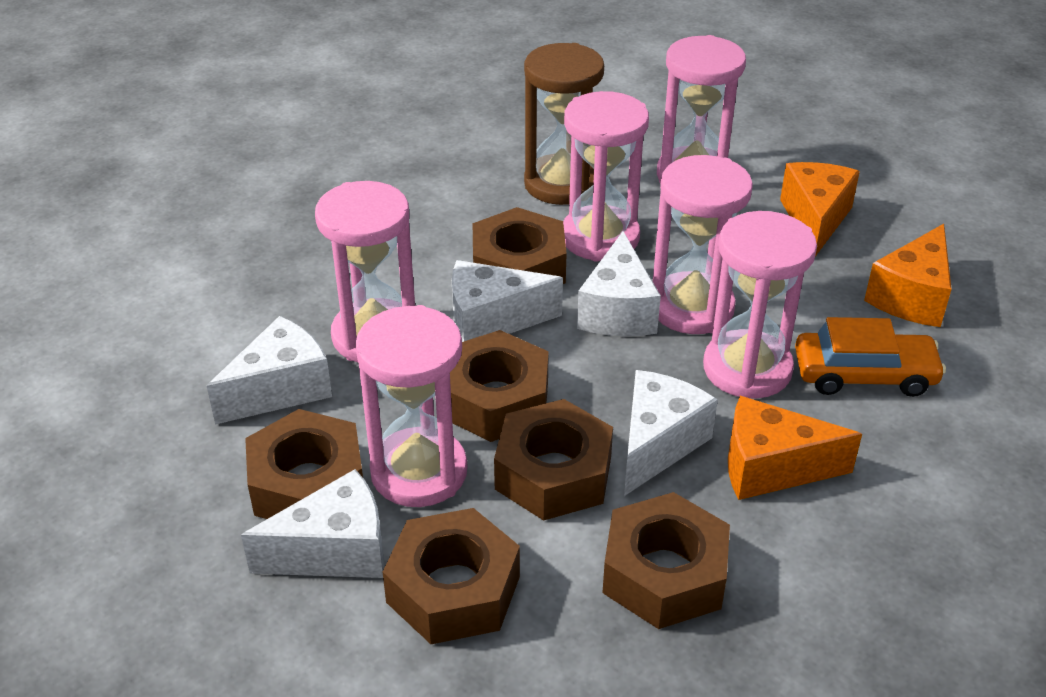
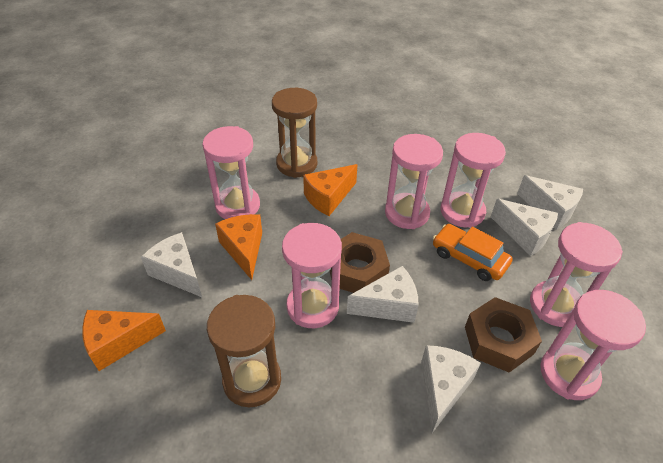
brown hourglass: 1 -> 2
brown nut: 6 -> 2

